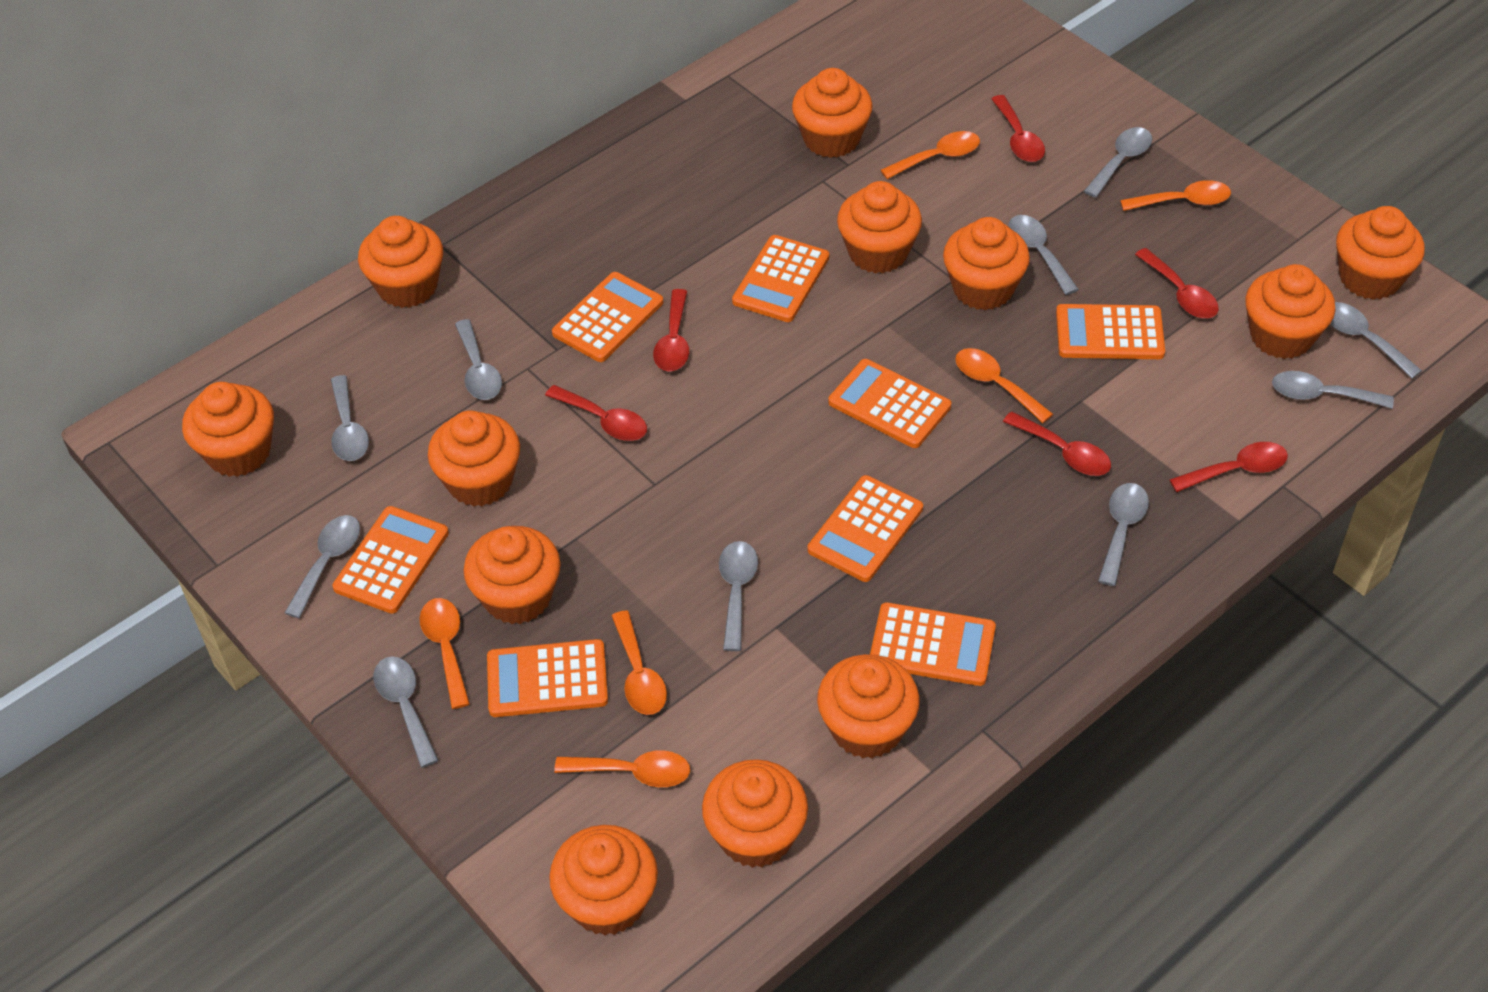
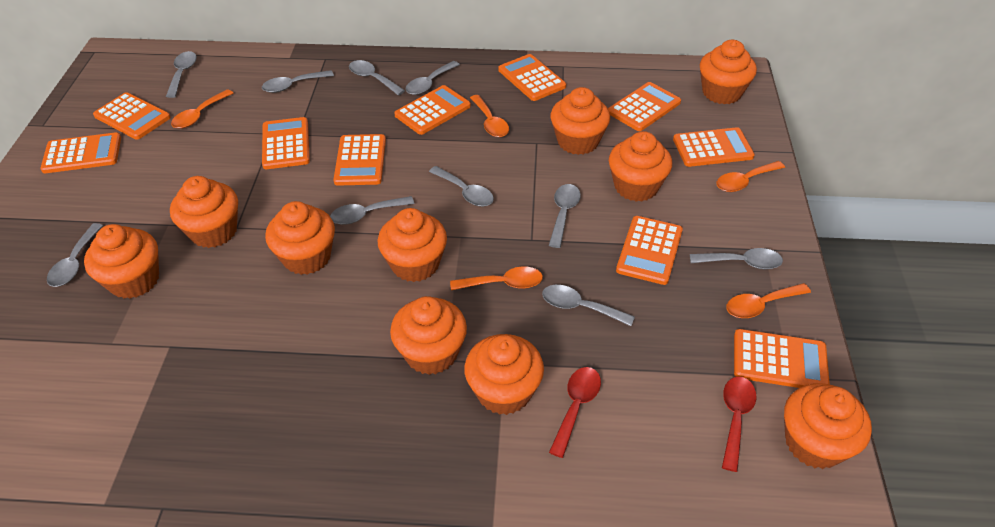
orange calculator: 8 -> 10
orange cupcake: 12 -> 10
orange spoon: 6 -> 5
red spoon: 6 -> 2

